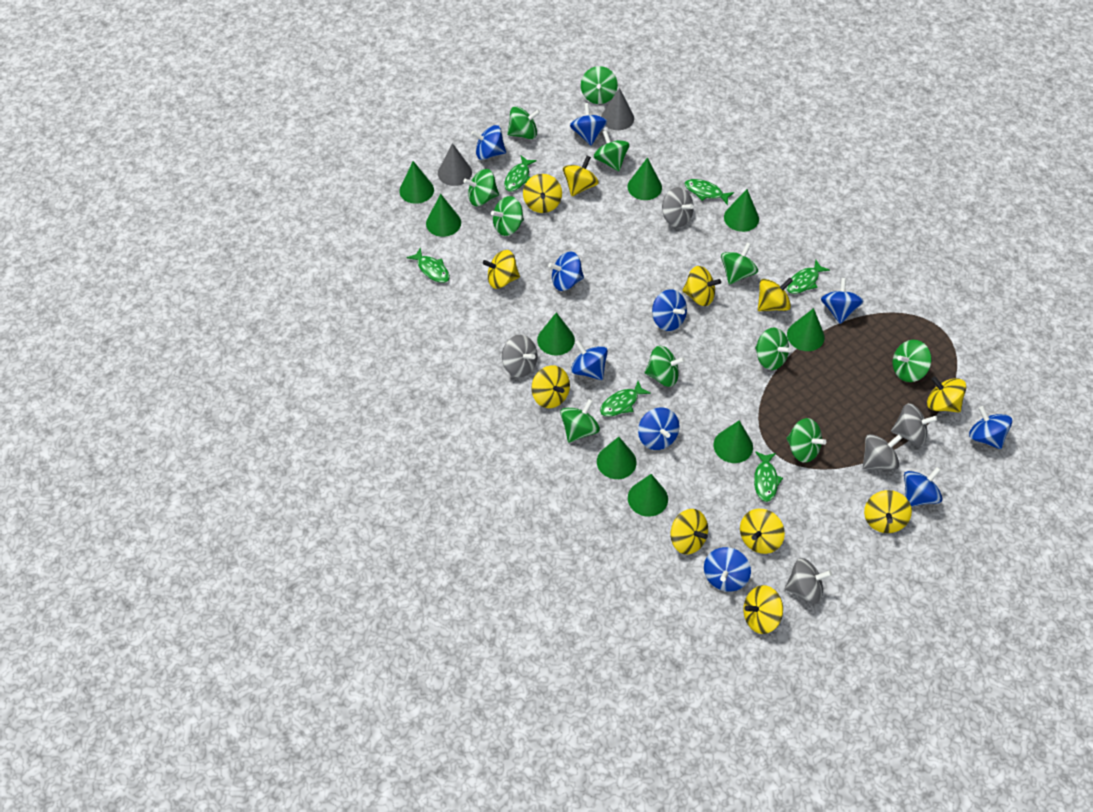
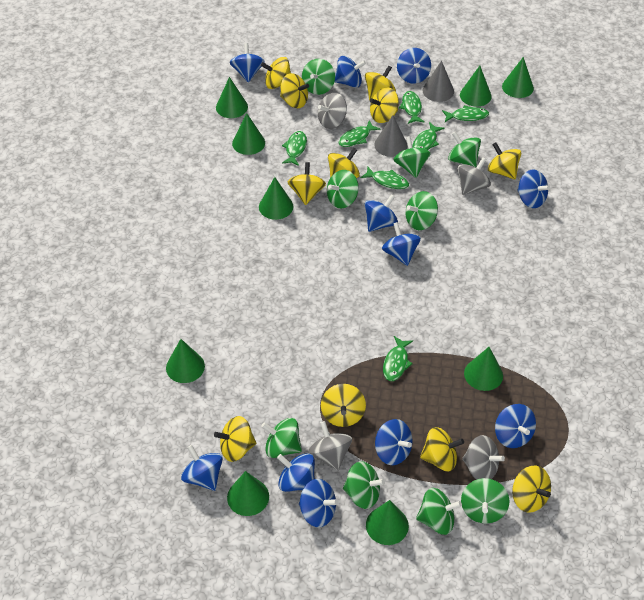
blue spinning top: 10 -> 11
green fish: 6 -> 7
green spinning top: 11 -> 9
grey spinning top: 5 -> 4

